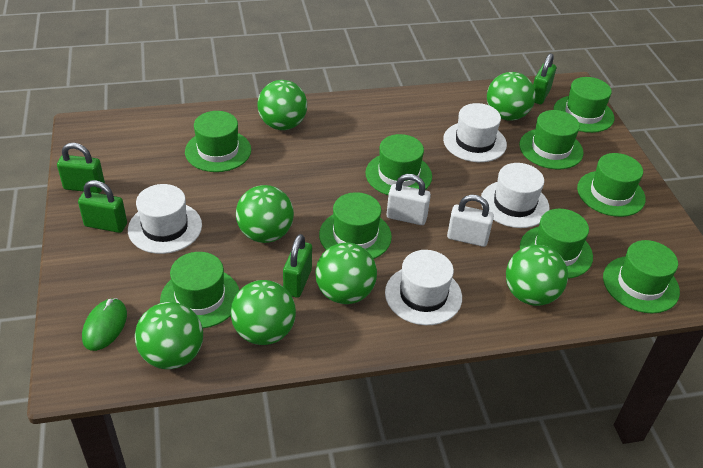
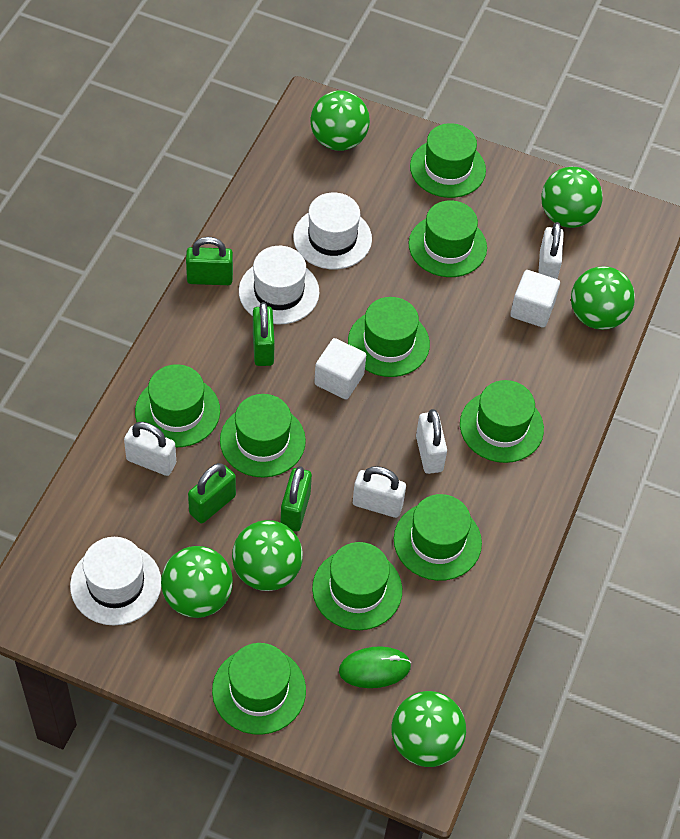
green ball: 7 -> 6
white cube: 0 -> 2
white hat: 4 -> 3
white padlock: 2 -> 4

